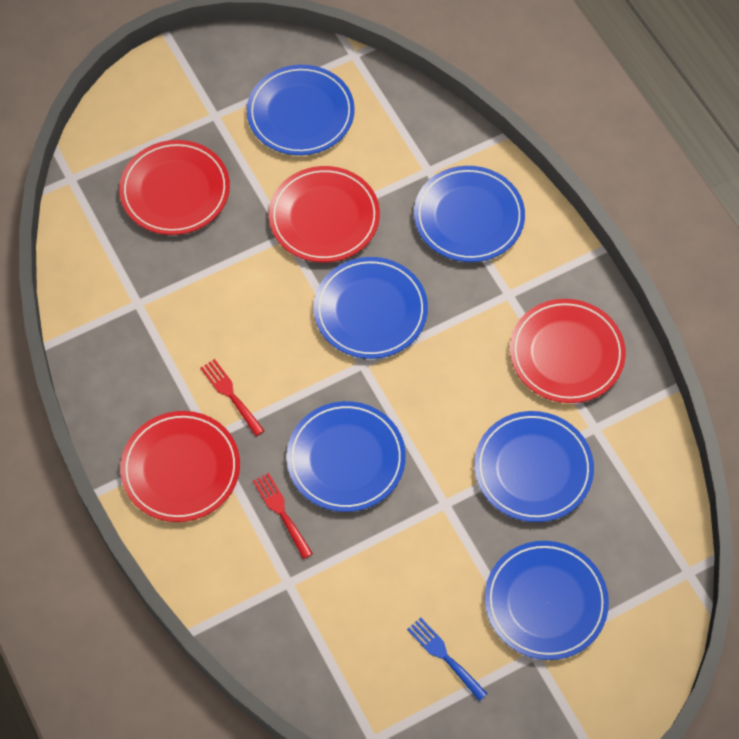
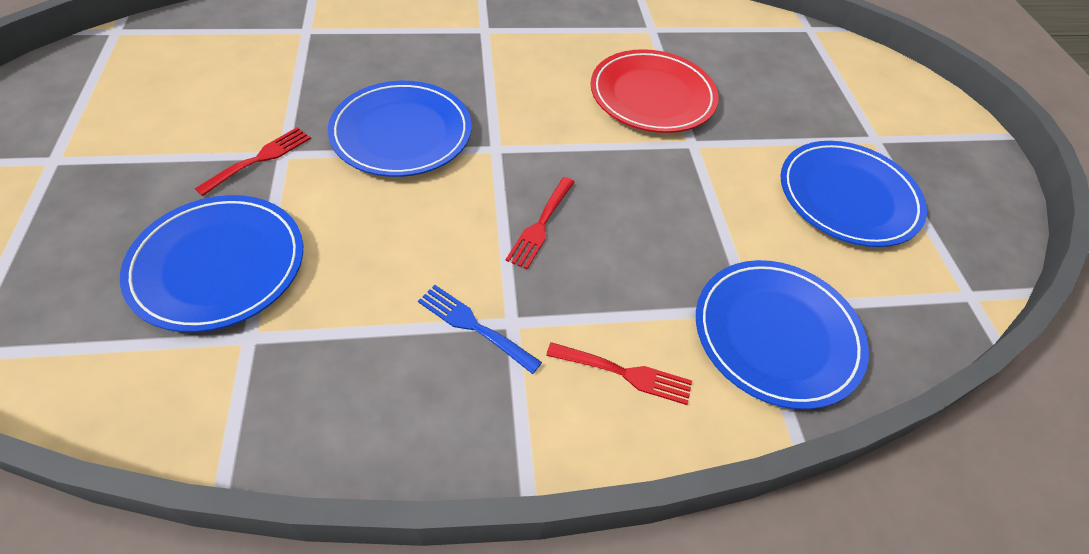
blue plate: 6 -> 4
red fork: 2 -> 3
red plate: 4 -> 1

